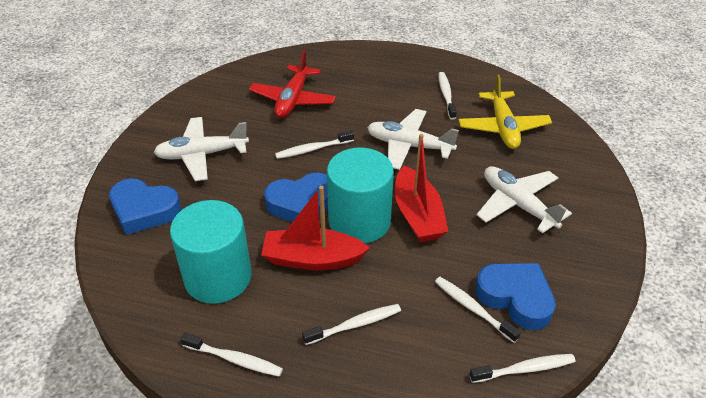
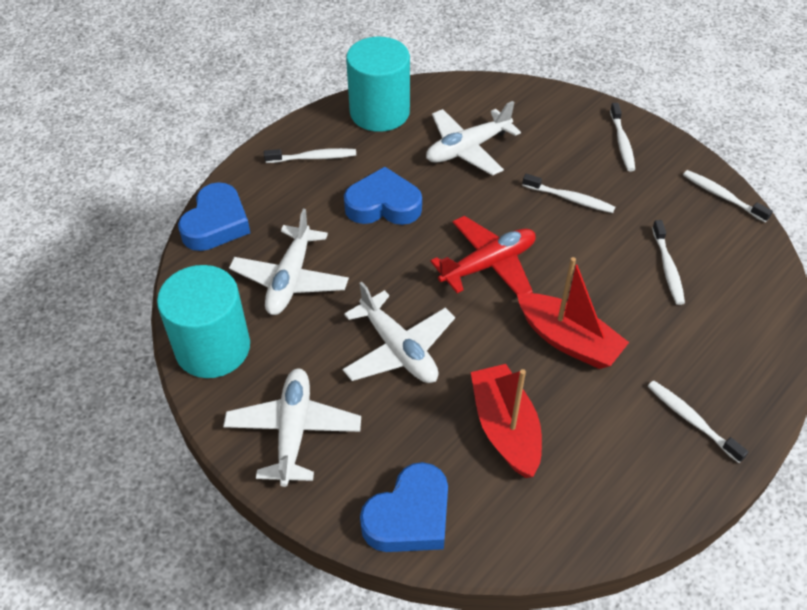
white plane: 3 -> 4
yellow plane: 1 -> 0

